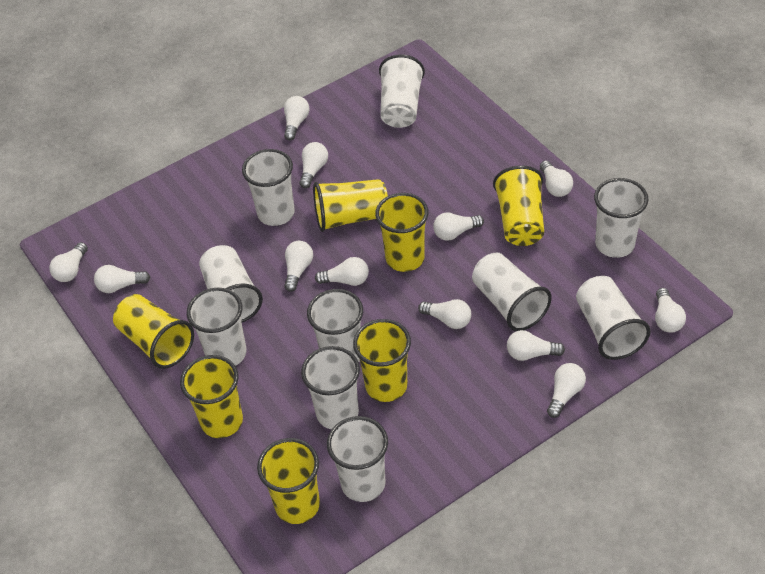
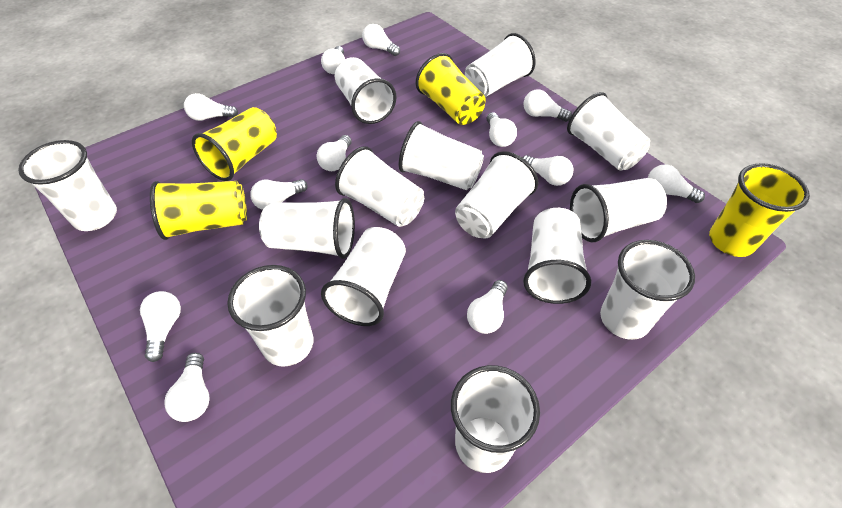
white cup: 10 -> 14
yellow cup: 7 -> 4

